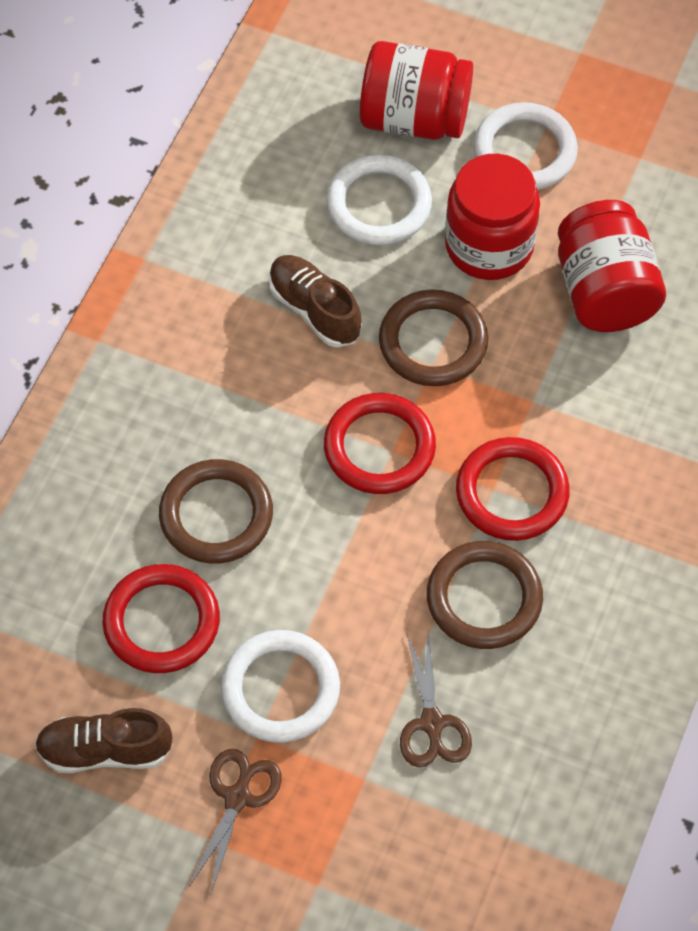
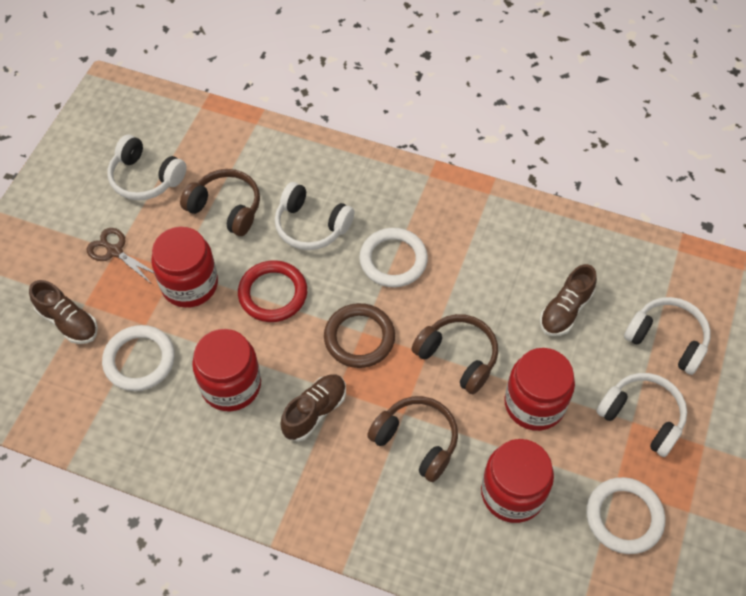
brown headphones: 0 -> 3
brown ring: 3 -> 1
brown scissors: 2 -> 1
brown shoe: 2 -> 3
red jar: 3 -> 4
red ring: 3 -> 1
white headphones: 0 -> 4

